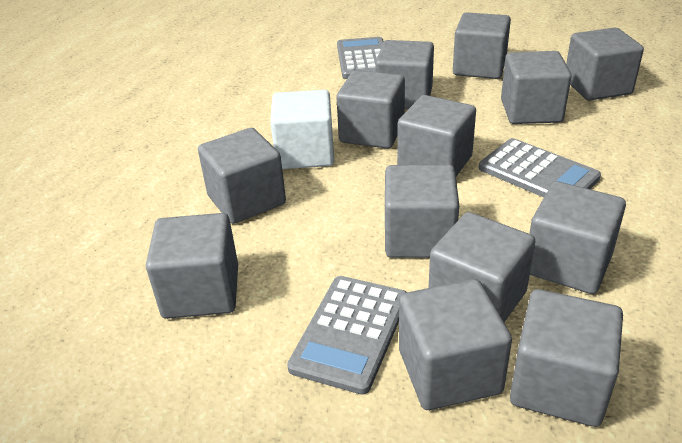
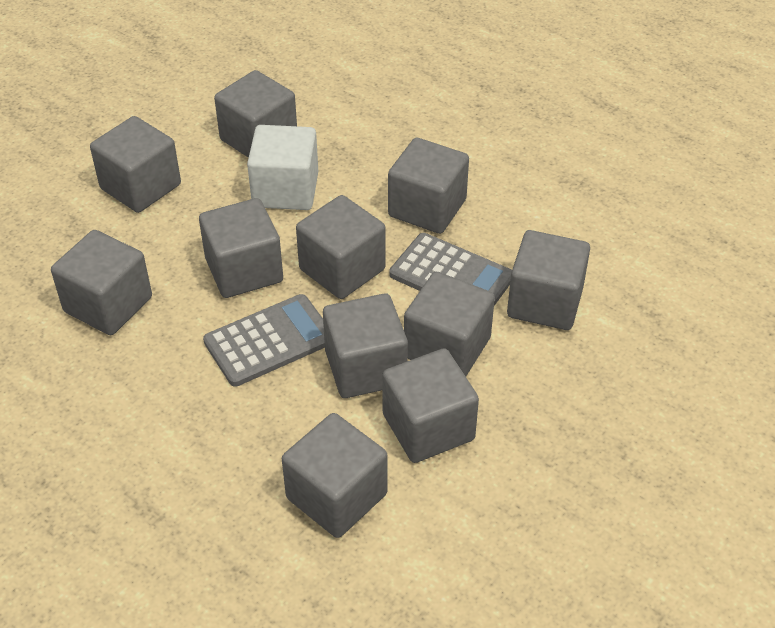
grey calculator: 3 -> 2
grey cube: 13 -> 11

